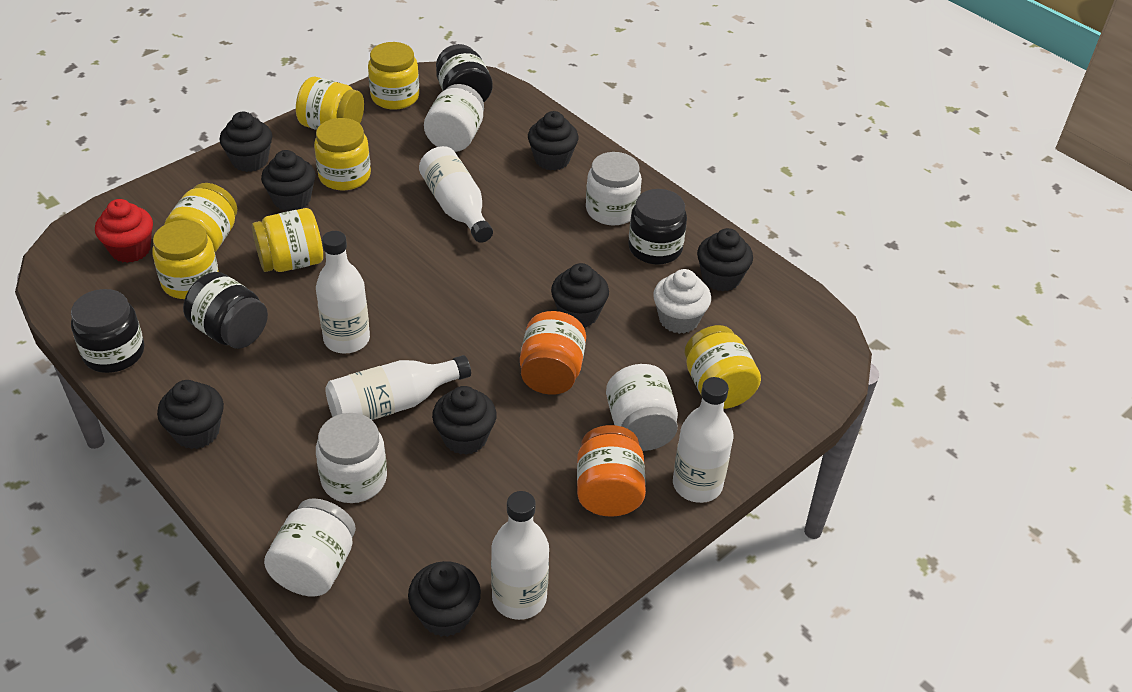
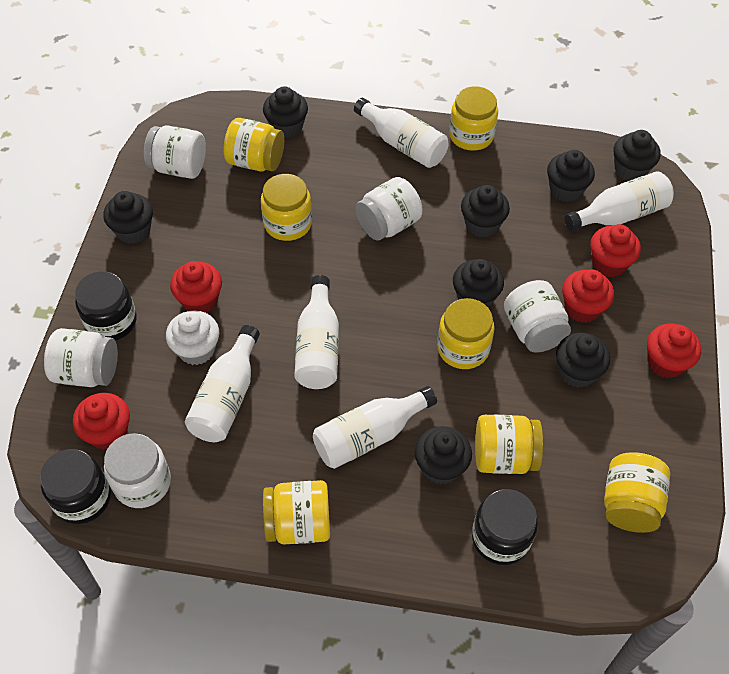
black jar: 4 -> 3
orange jar: 2 -> 0
red cupcake: 1 -> 5

